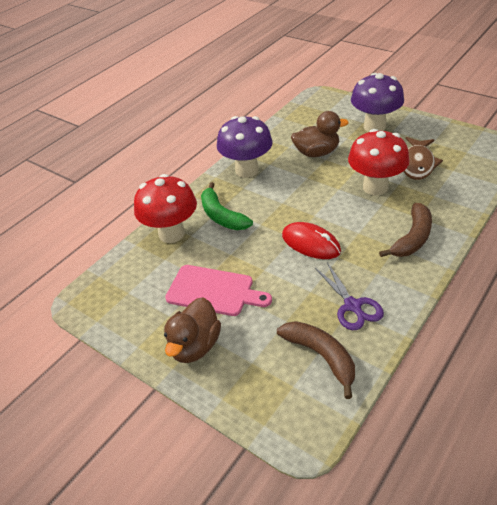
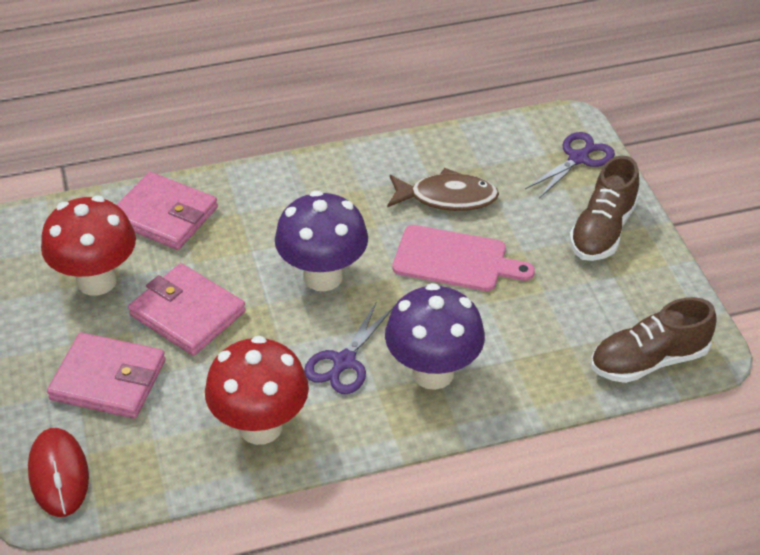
brown banana: 2 -> 0
brown duck: 2 -> 0
brown shoe: 0 -> 2
green banana: 1 -> 0
pink wallet: 0 -> 3
purple scissors: 1 -> 2

